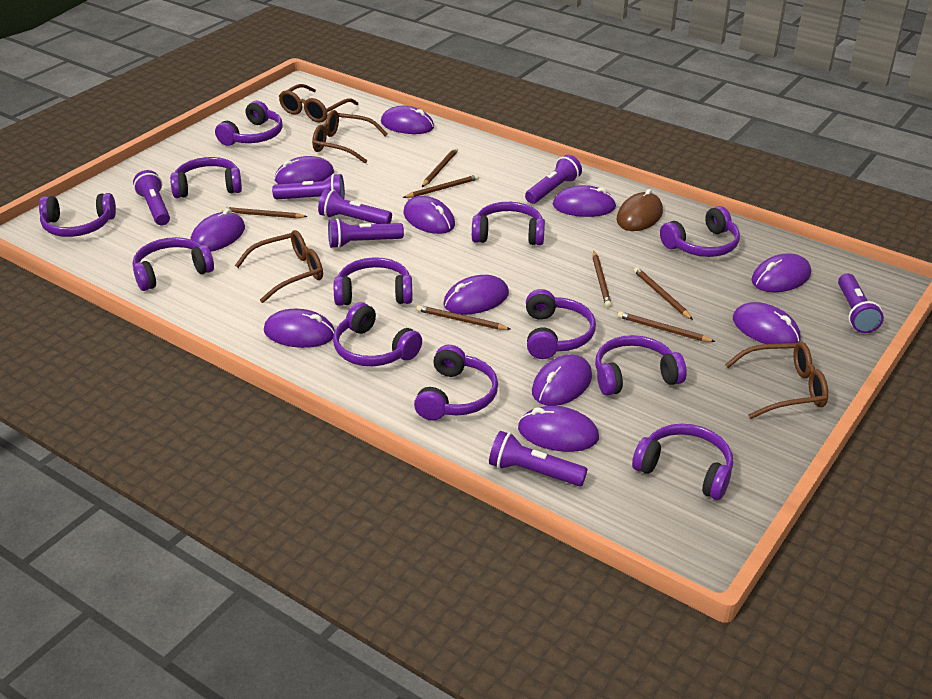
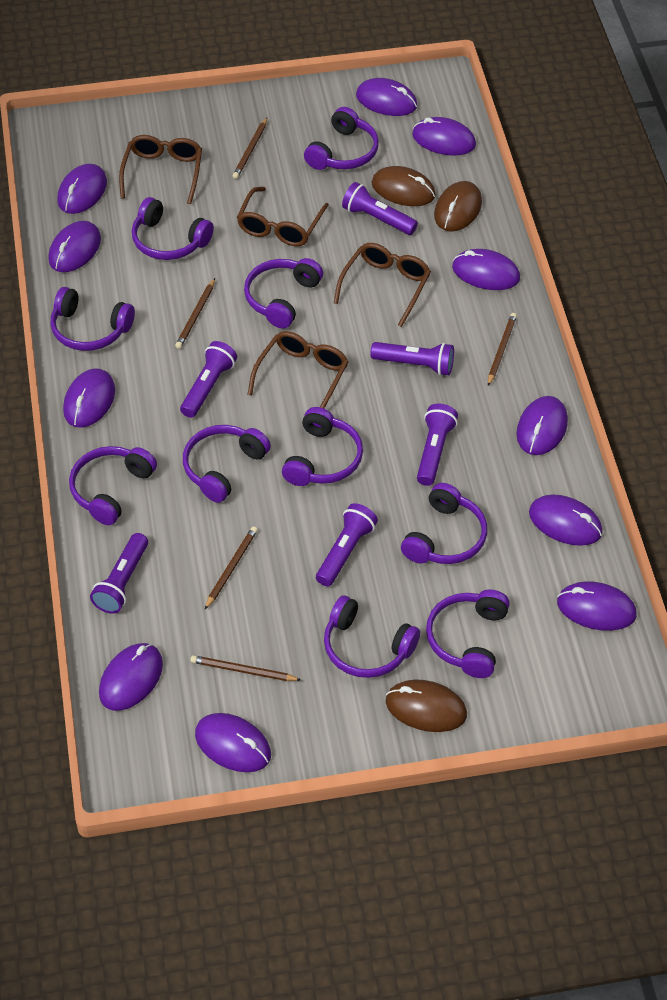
brown mouse: 1 -> 3
brown pencil: 7 -> 5
purple flashlight: 7 -> 6
purple headphones: 12 -> 10

